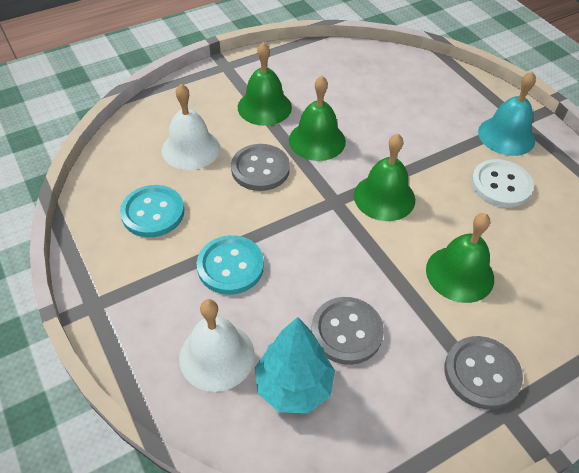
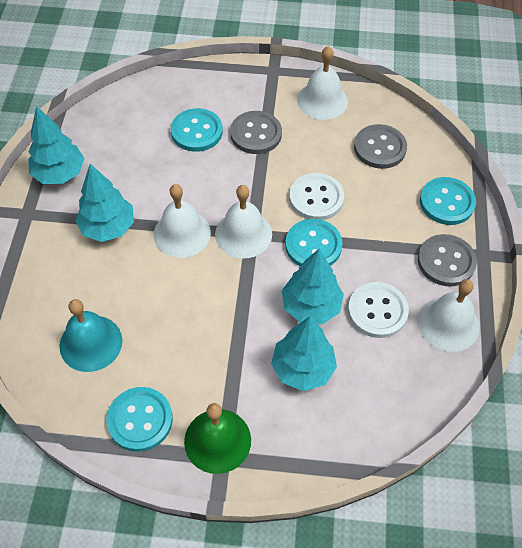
green bell: 4 -> 1
turquoise button: 2 -> 4
turquoise tree: 1 -> 4
white bell: 2 -> 4
white button: 1 -> 2

